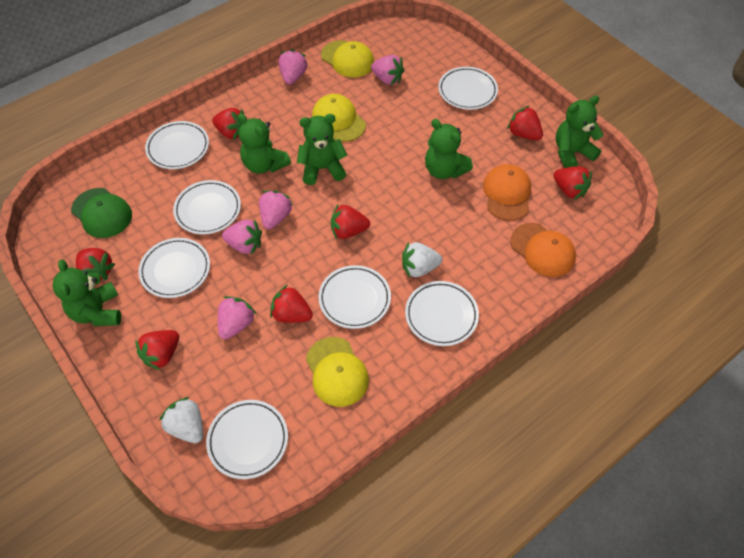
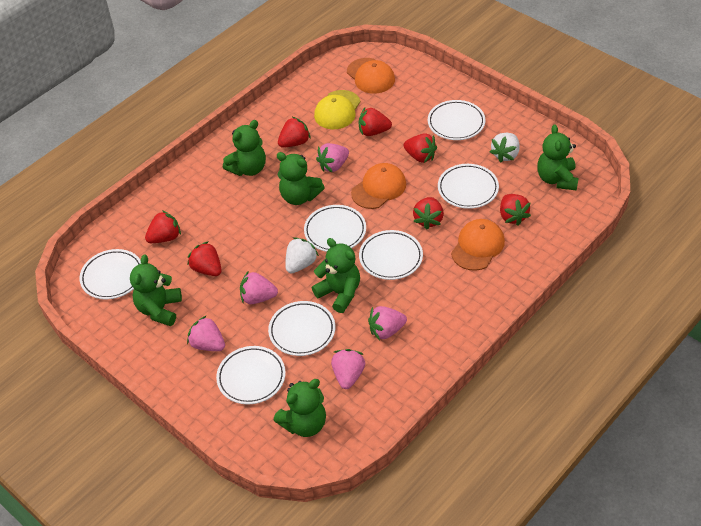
green cap: 1 -> 0
green teddy bear: 5 -> 6
orange cap: 2 -> 3
yellow cap: 3 -> 1

